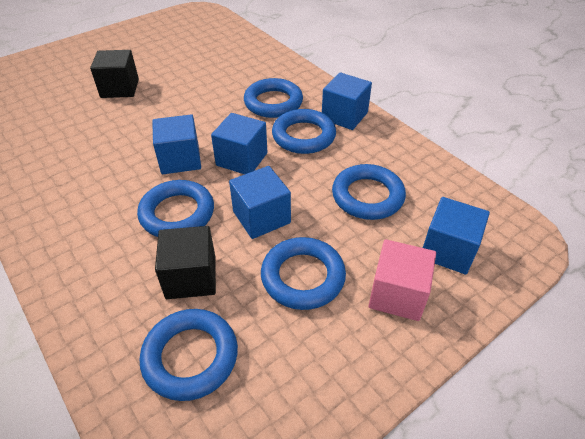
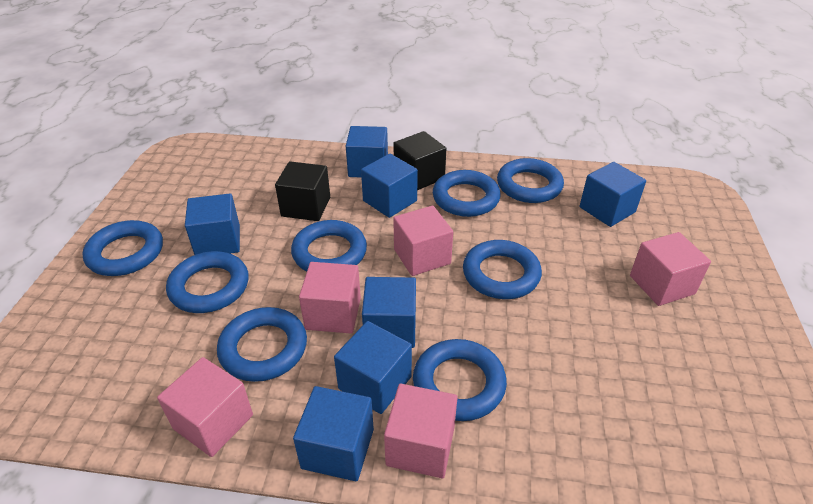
blue cube: 5 -> 7
blue ring: 6 -> 8
pink cube: 1 -> 5

